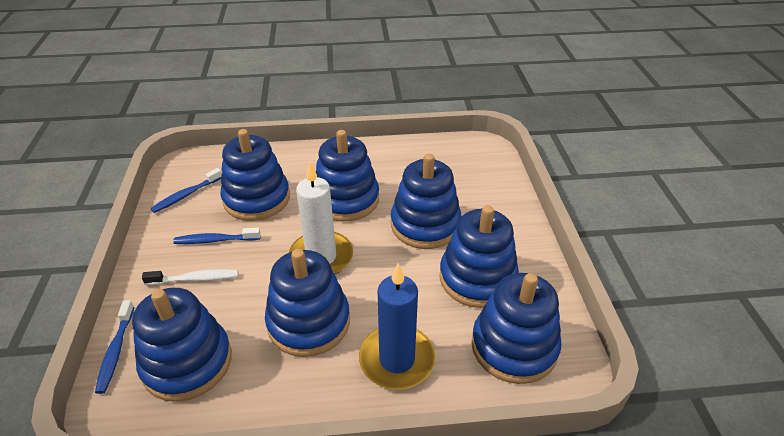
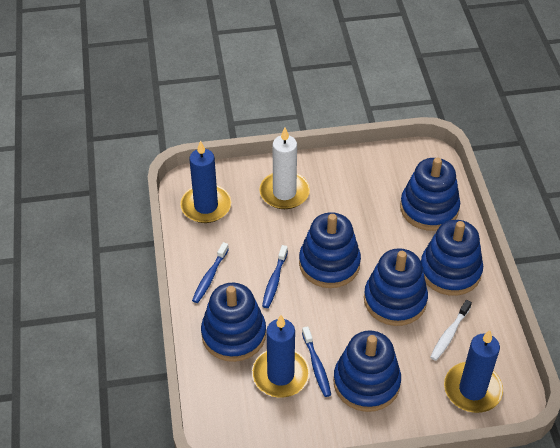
blue candle: 1 -> 3
blue stacking toy: 7 -> 6

